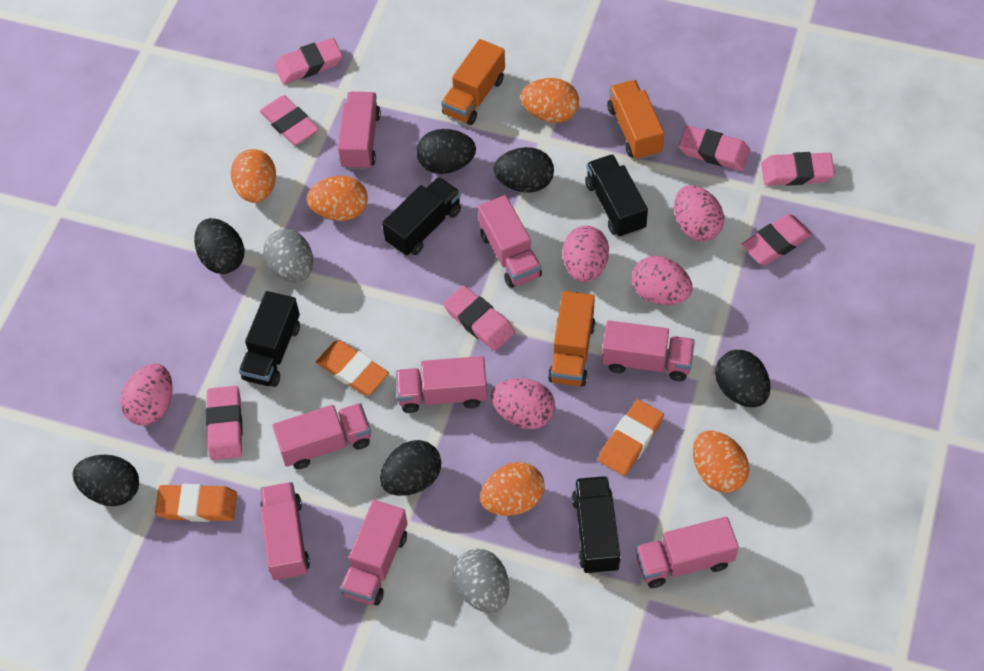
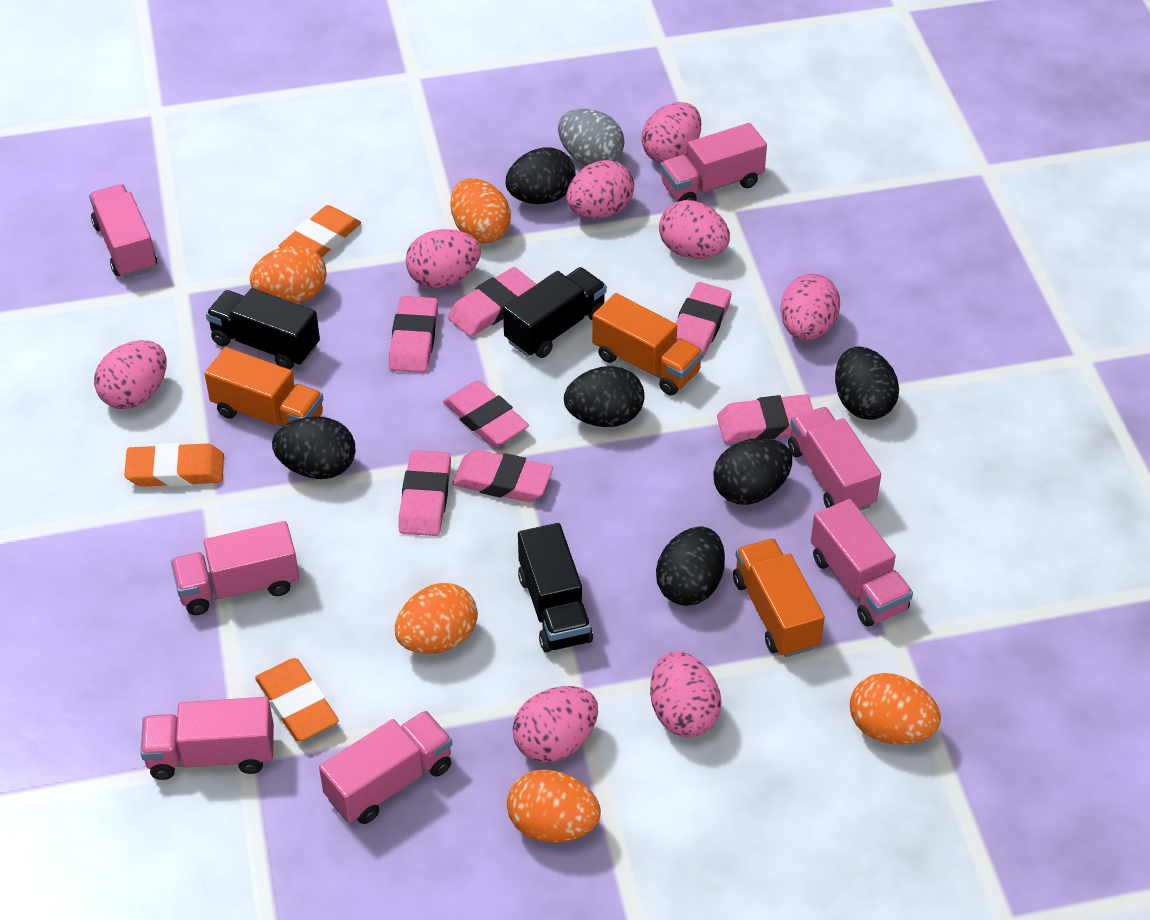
black truck: 4 -> 3
grey egg: 2 -> 1
pink egg: 5 -> 8
pink truck: 8 -> 7

